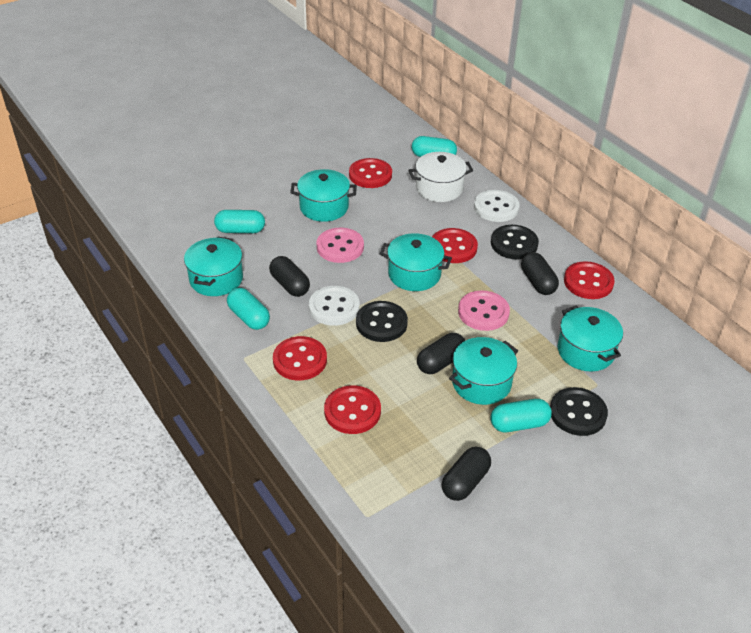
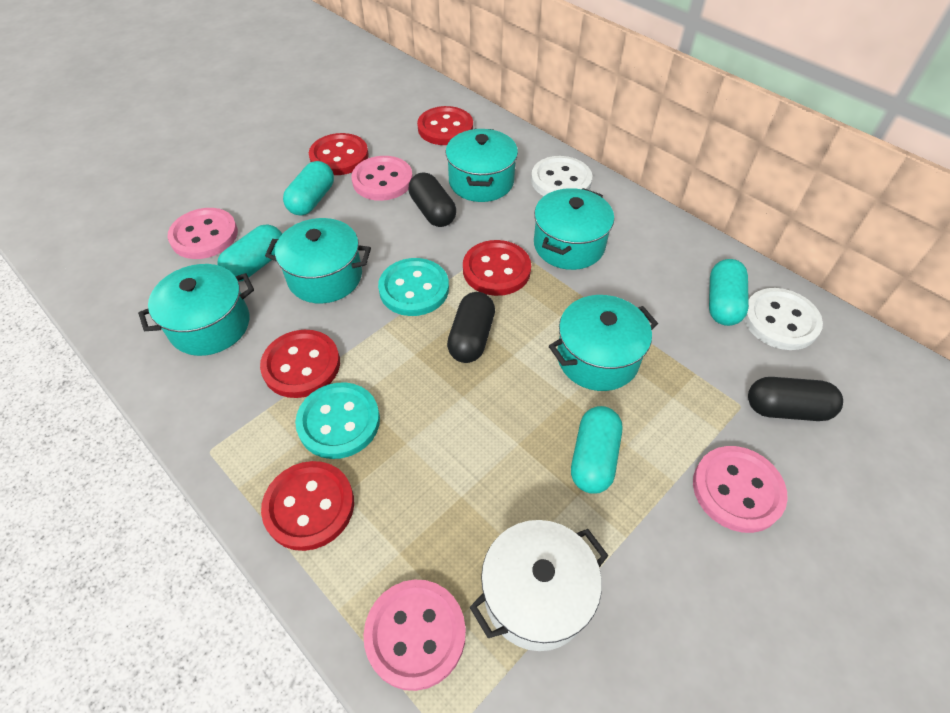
black button: 3 -> 0
black capsule: 4 -> 3
pink button: 2 -> 4
turquoise button: 0 -> 2

